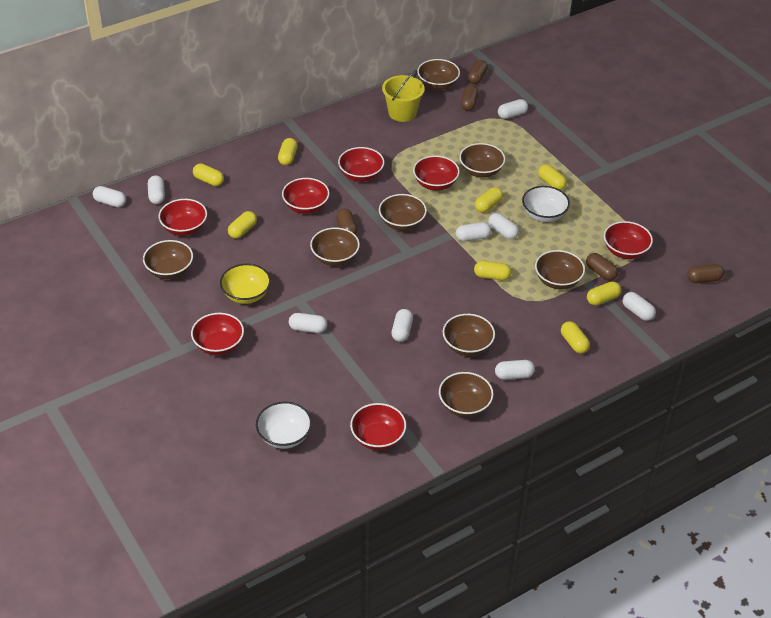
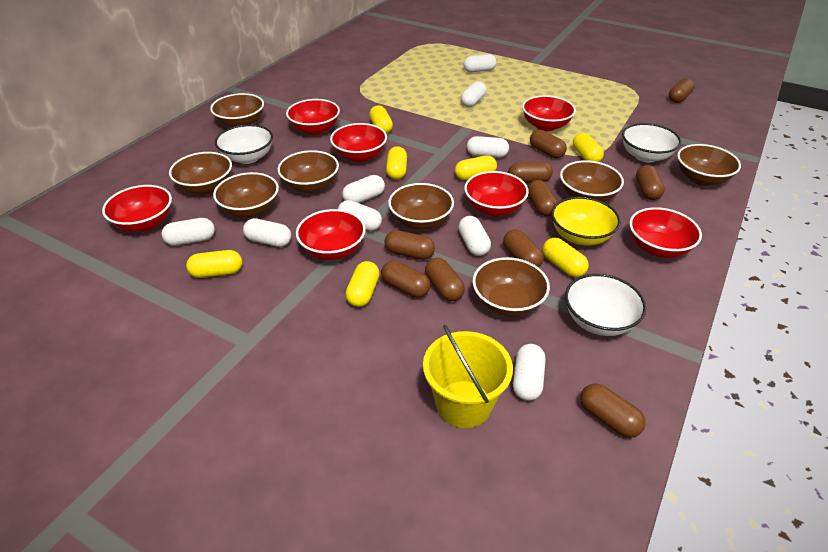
brown capsule: 5 -> 10
white bowl: 2 -> 3
yellow capsule: 8 -> 7

